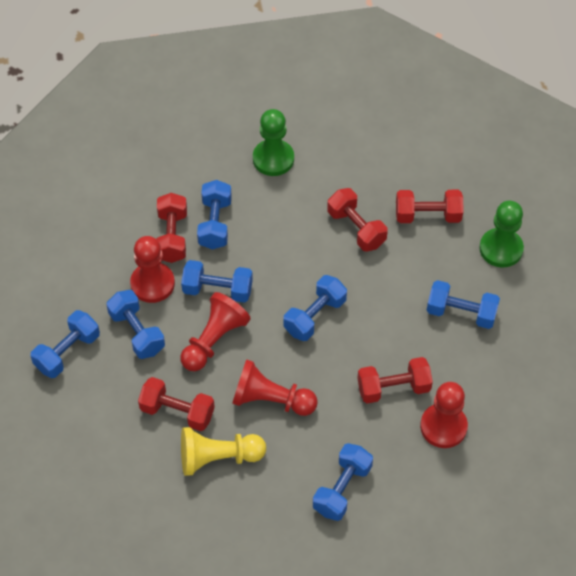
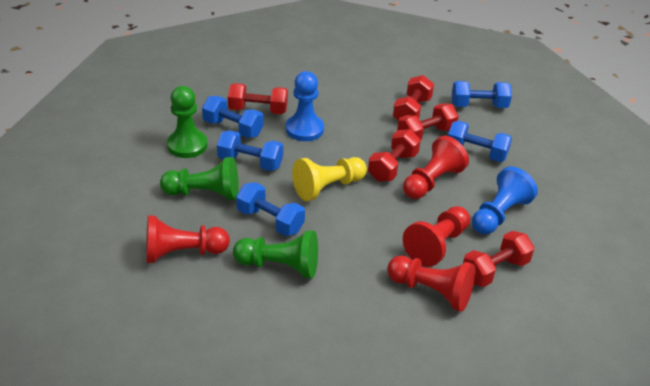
blue dumbbell: 7 -> 5
blue pawn: 0 -> 2
green pawn: 2 -> 3

